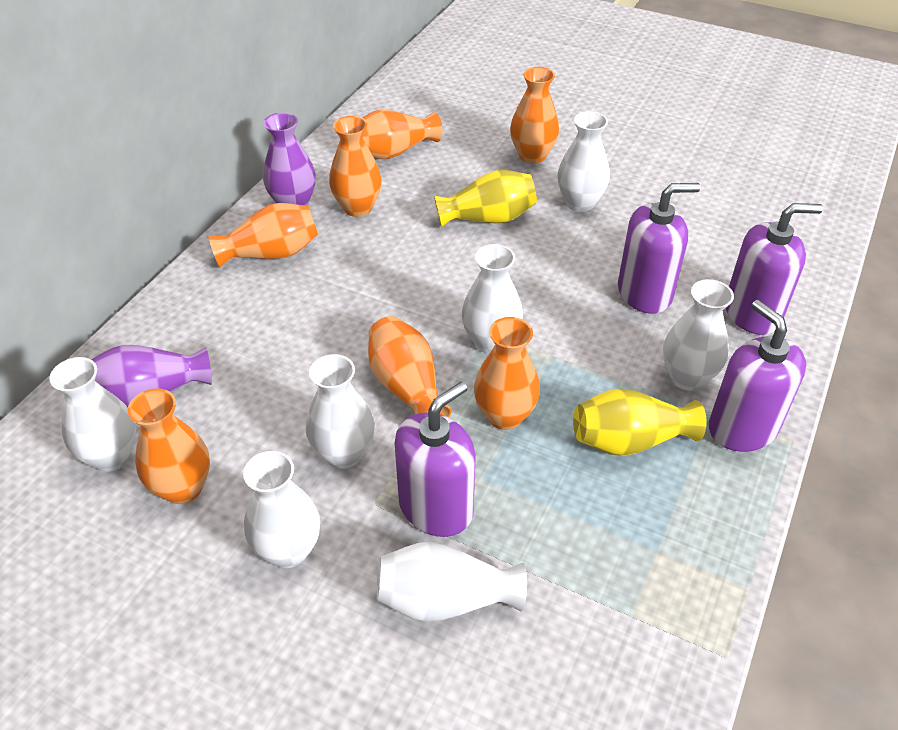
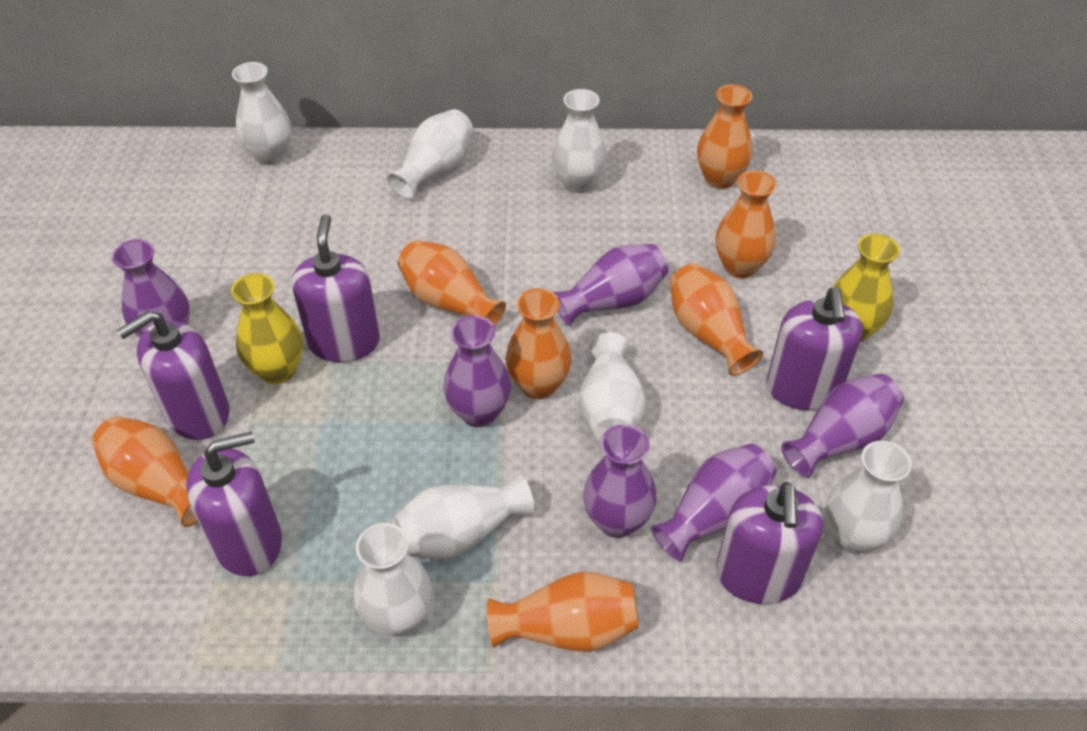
purple soap dispenser: 4 -> 5
purple vase: 2 -> 6

